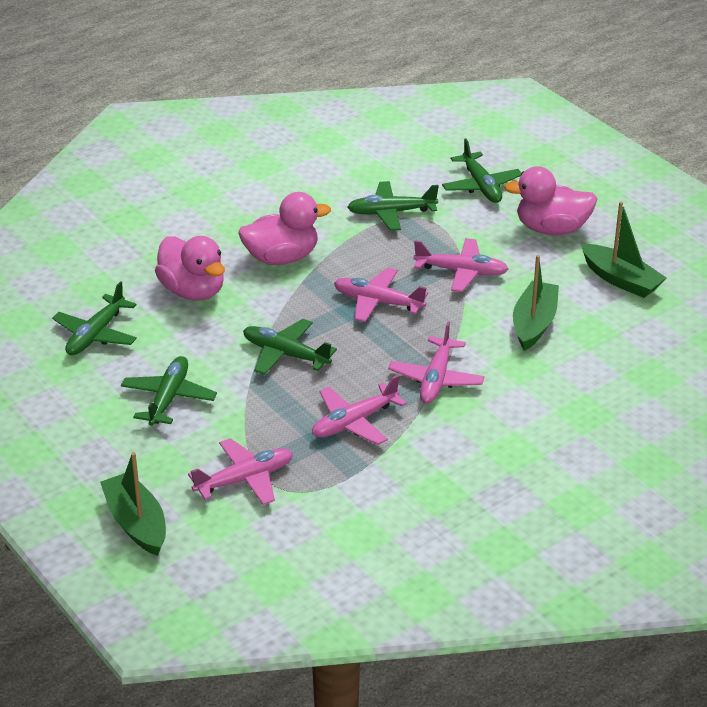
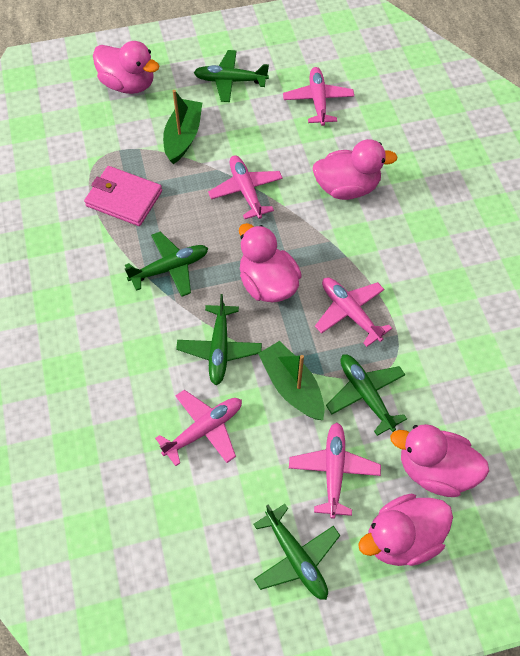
green boat: 3 -> 2
pink duck: 3 -> 5
pink wallet: 0 -> 1

